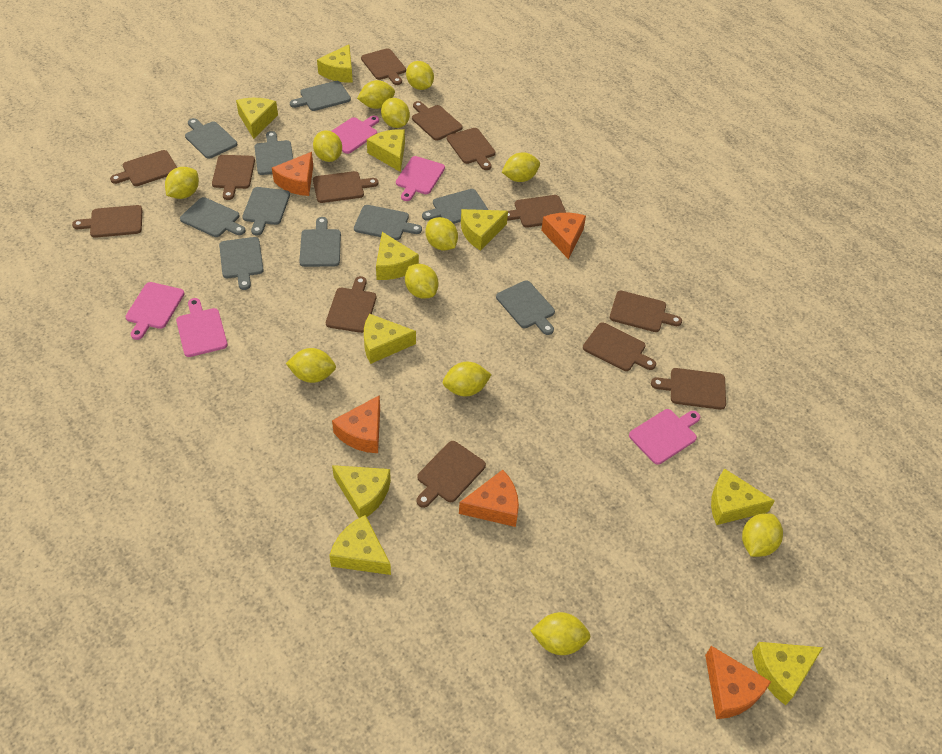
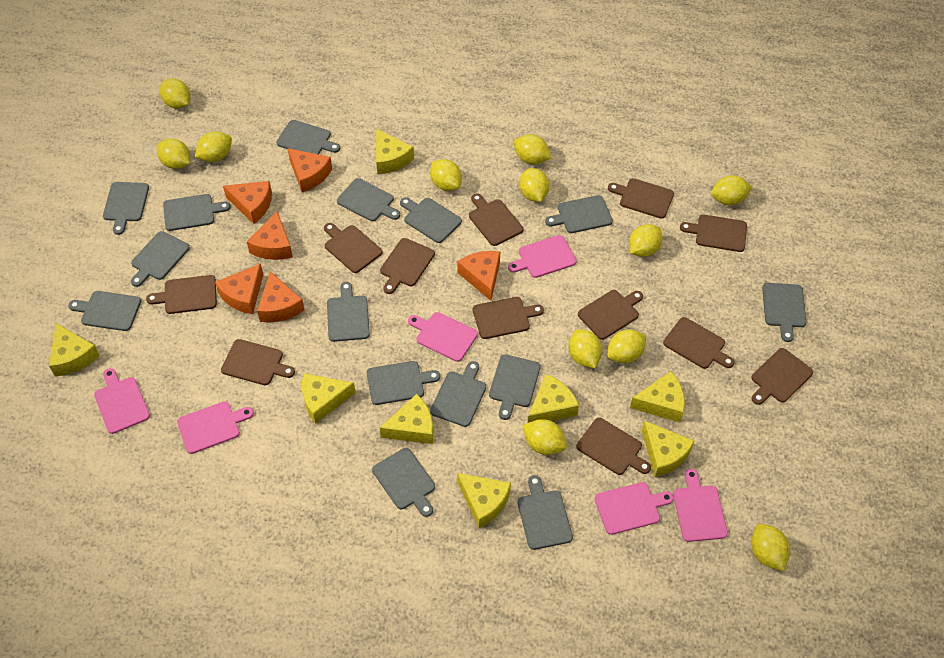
brown cutting board: 13 -> 12
grey cutting board: 10 -> 15
orange cheese: 5 -> 6
pink cutting board: 5 -> 6
yellow cheese: 10 -> 8

